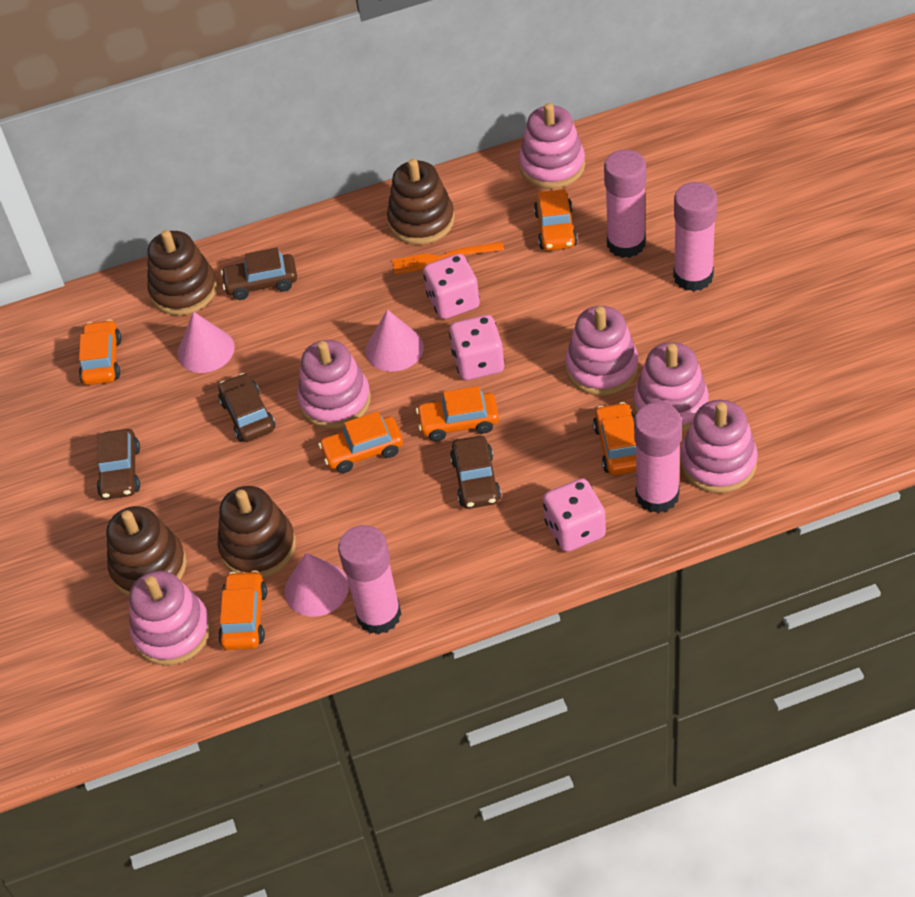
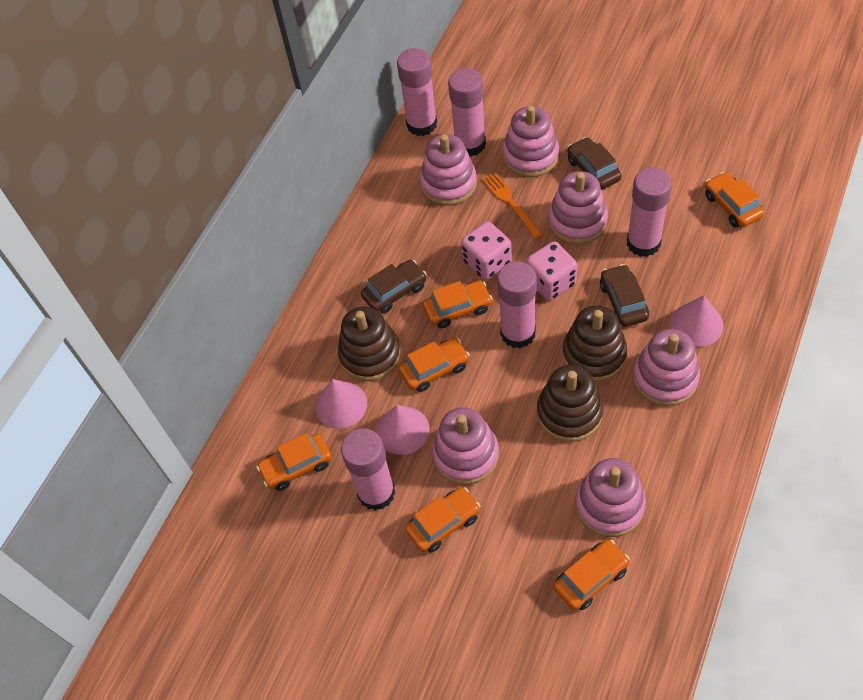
brown car: 4 -> 3
brown stacking toy: 4 -> 3
pink dice: 3 -> 2
pink glue stick: 4 -> 5

